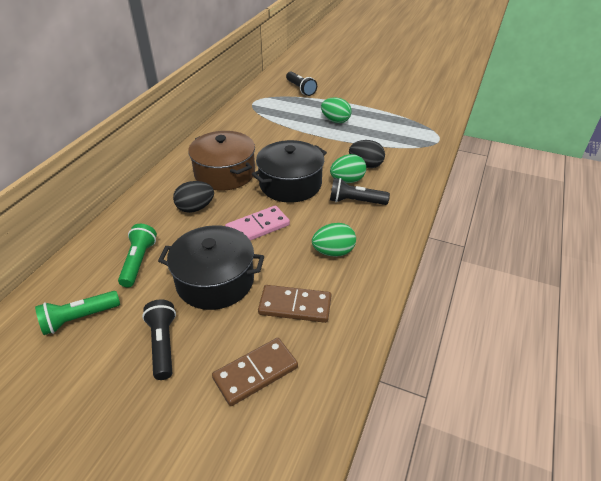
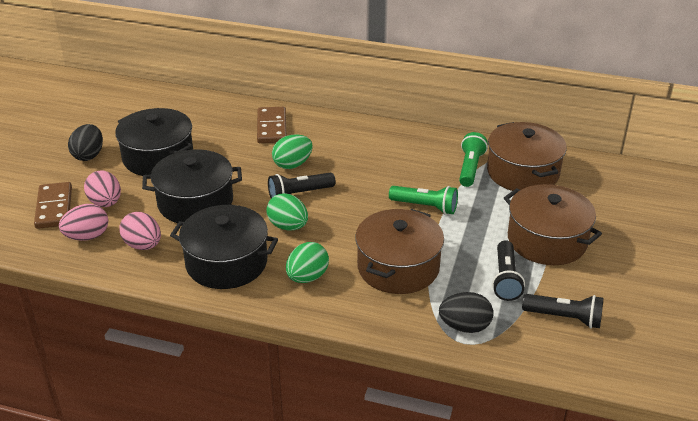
black pot: 2 -> 3
brown pot: 1 -> 3
pink domino: 1 -> 0
pink egg: 0 -> 3

